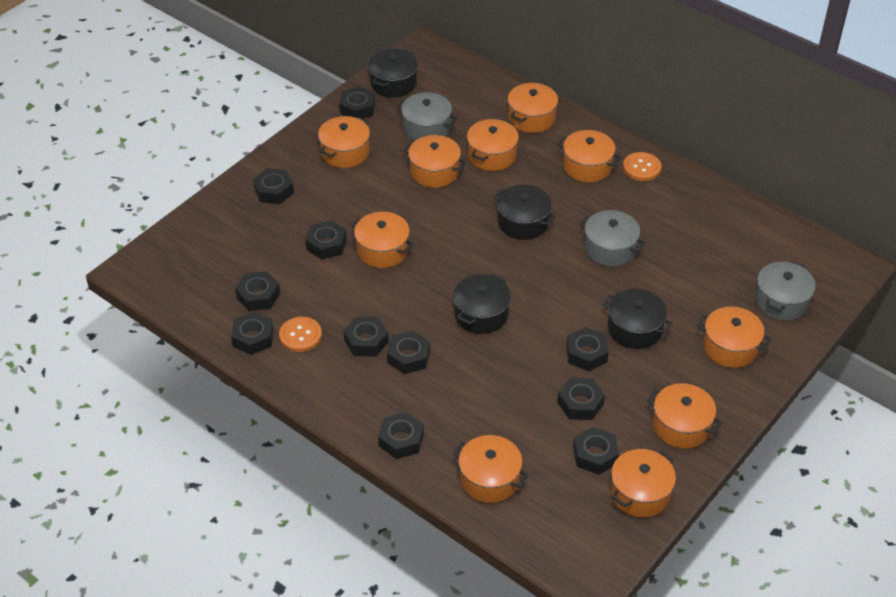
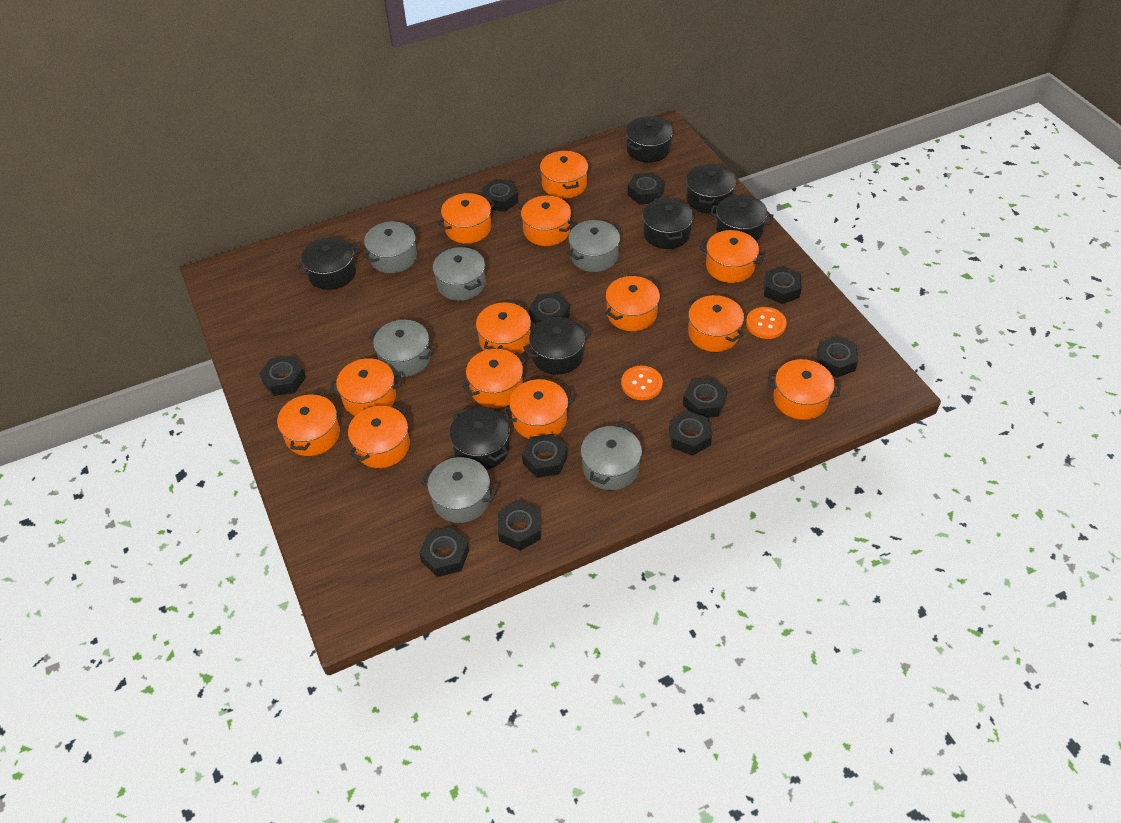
black pot: 4 -> 7
grey pot: 3 -> 6
orange pot: 10 -> 13

